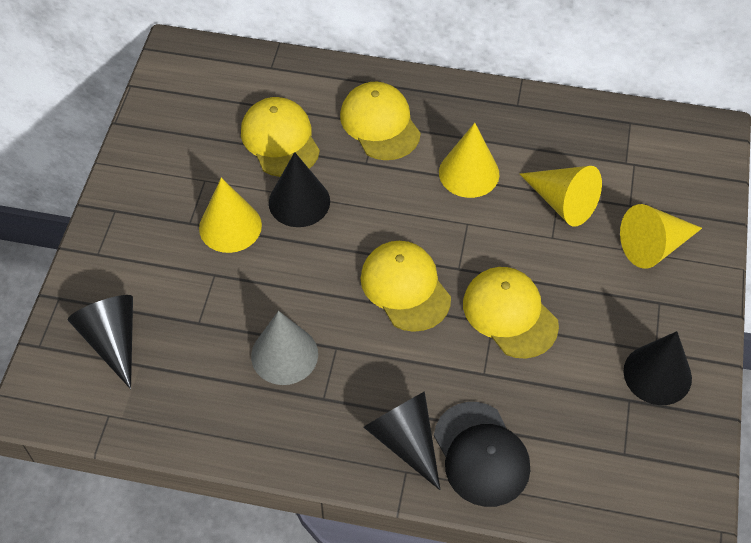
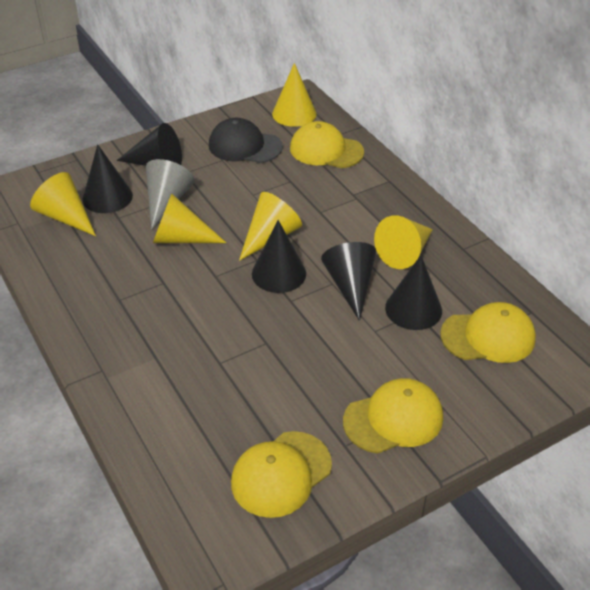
black cone: 4 -> 5
yellow cone: 4 -> 5

